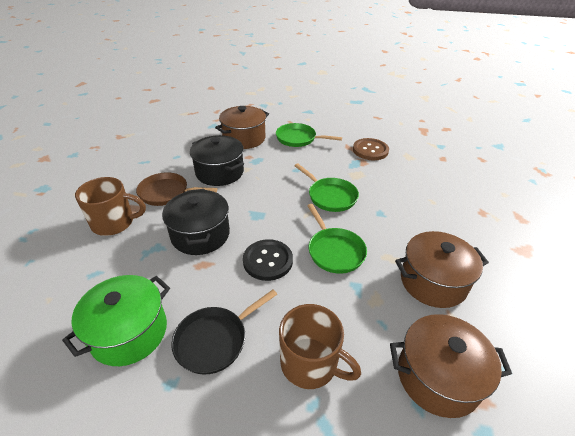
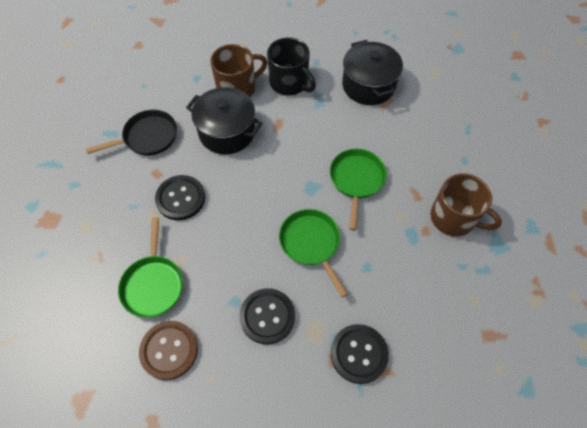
black button: 1 -> 3
black mug: 0 -> 1
brown pan: 1 -> 0
brown pot: 3 -> 0
green pot: 1 -> 0

